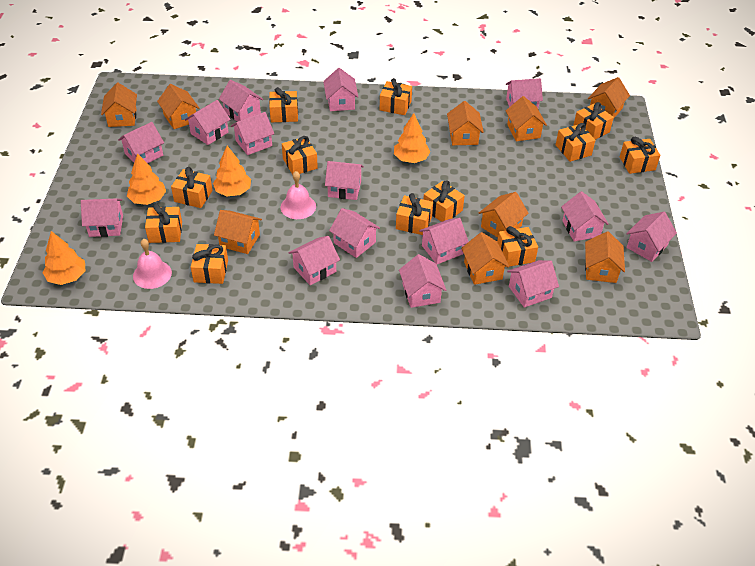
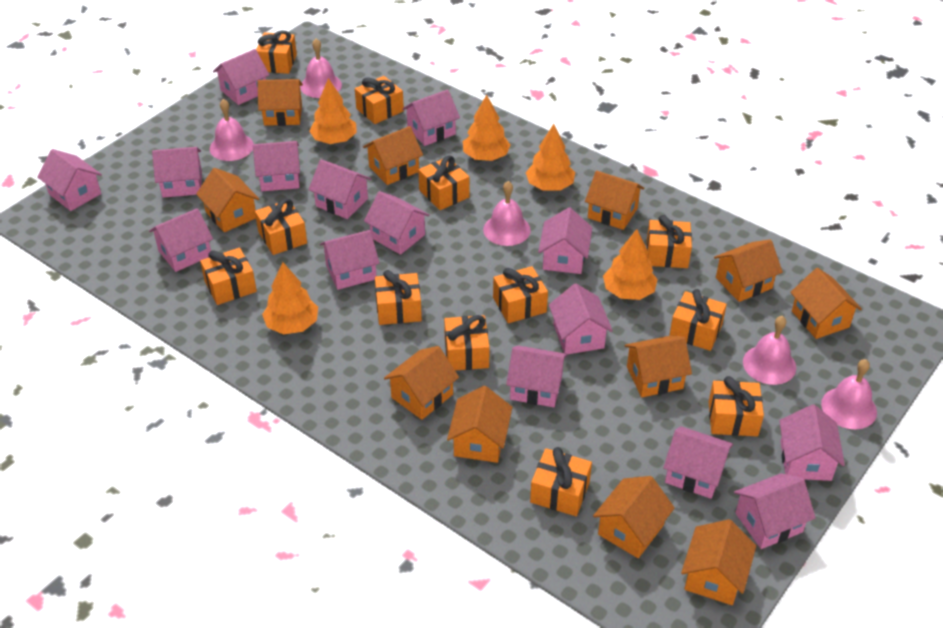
orange house: 9 -> 11
orange tree: 4 -> 5
pink bell: 2 -> 5

